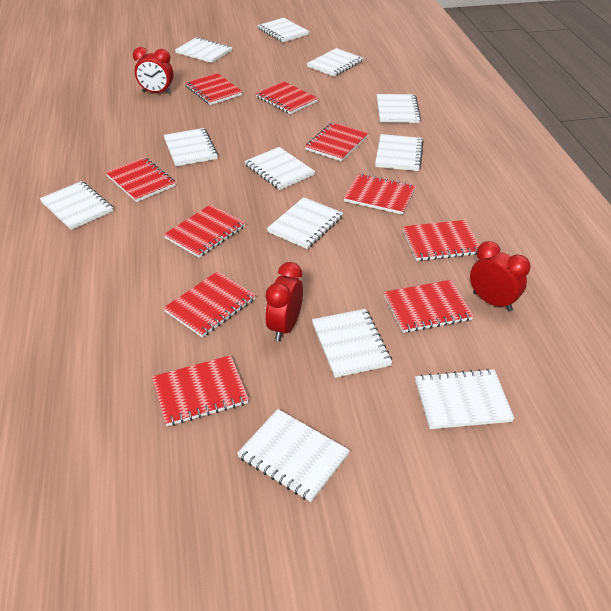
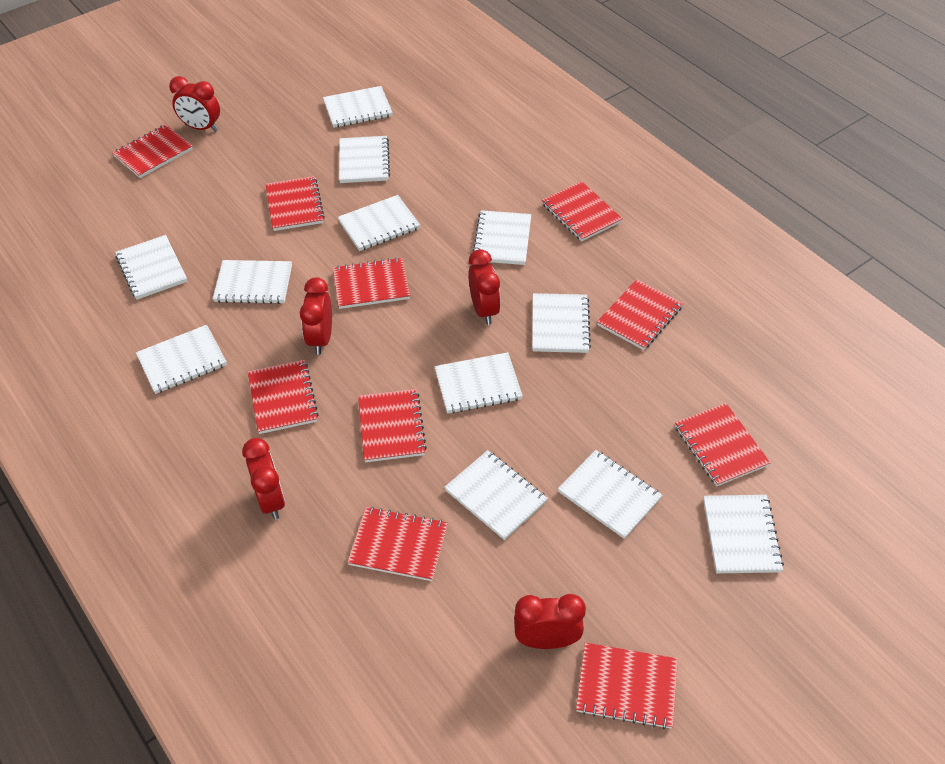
red clock: 3 -> 5

